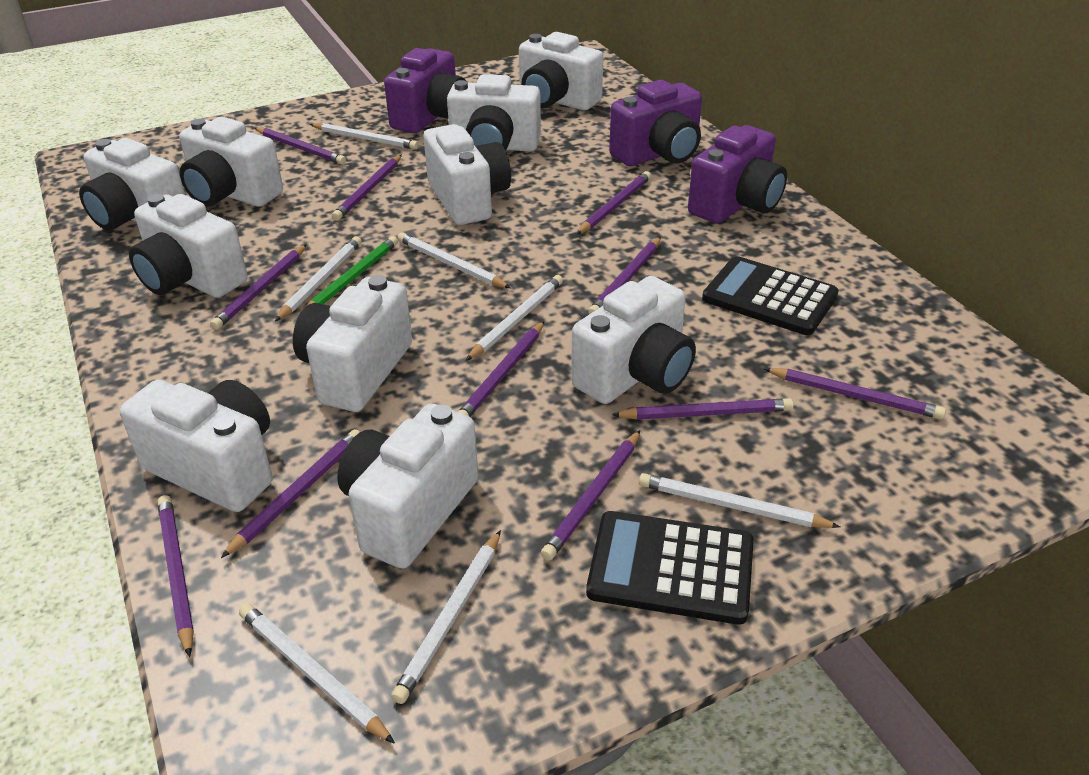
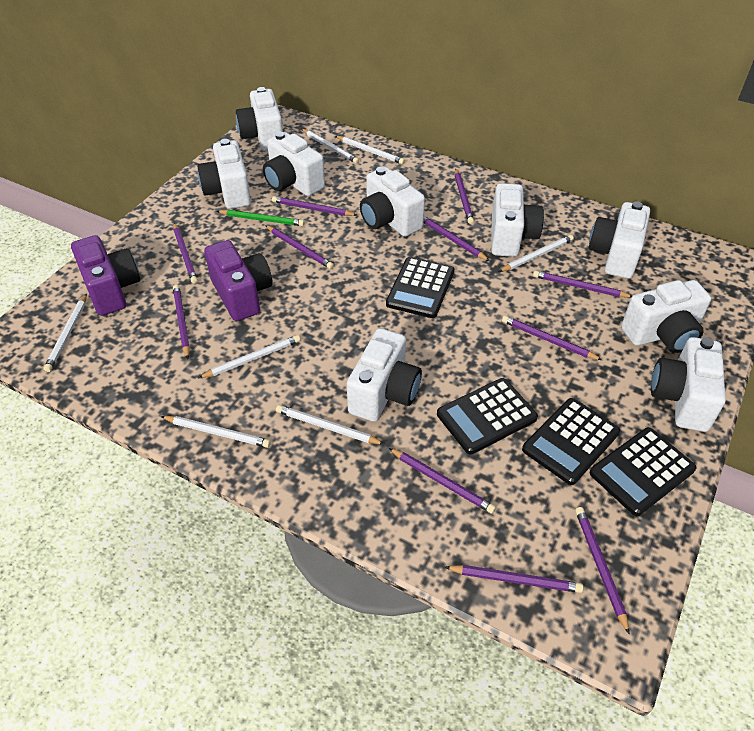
black calculator: 2 -> 4
purple camera: 3 -> 2
white camera: 10 -> 9

